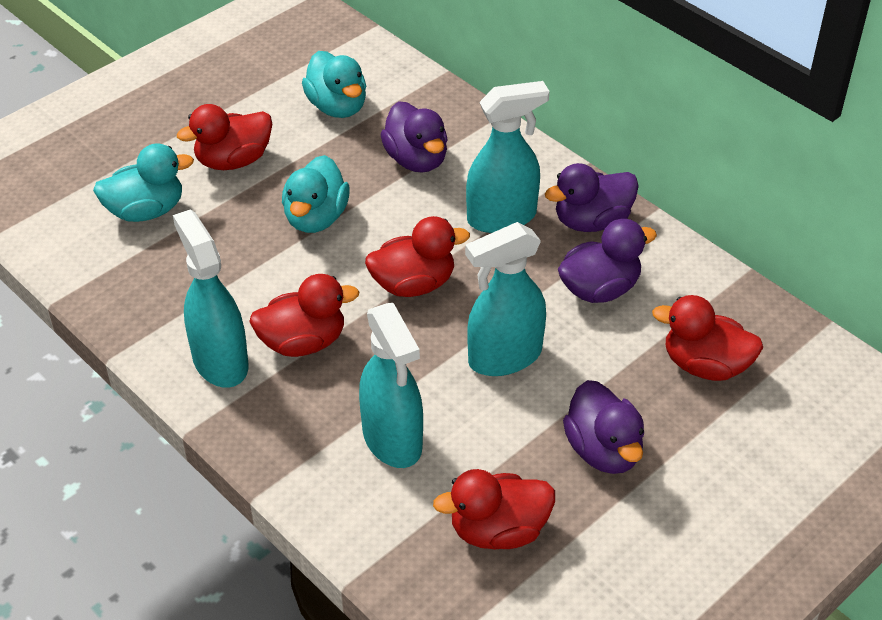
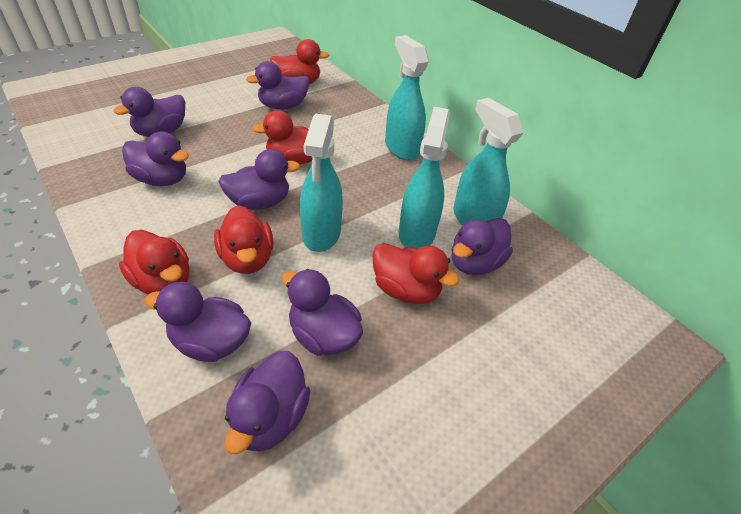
purple duck: 4 -> 8
turquoise duck: 3 -> 0

